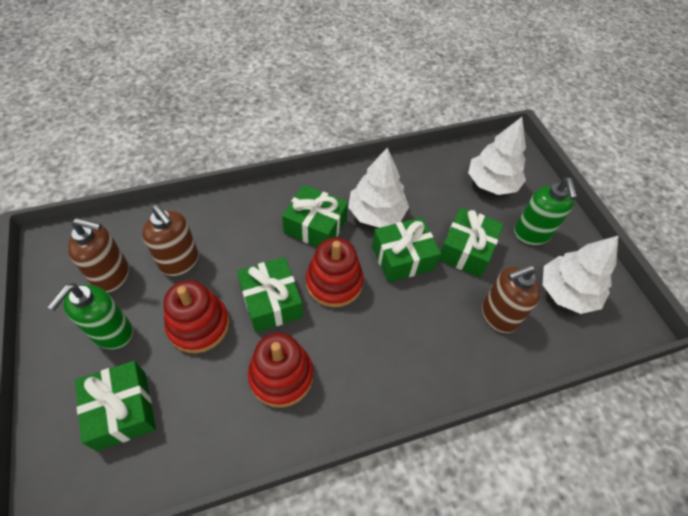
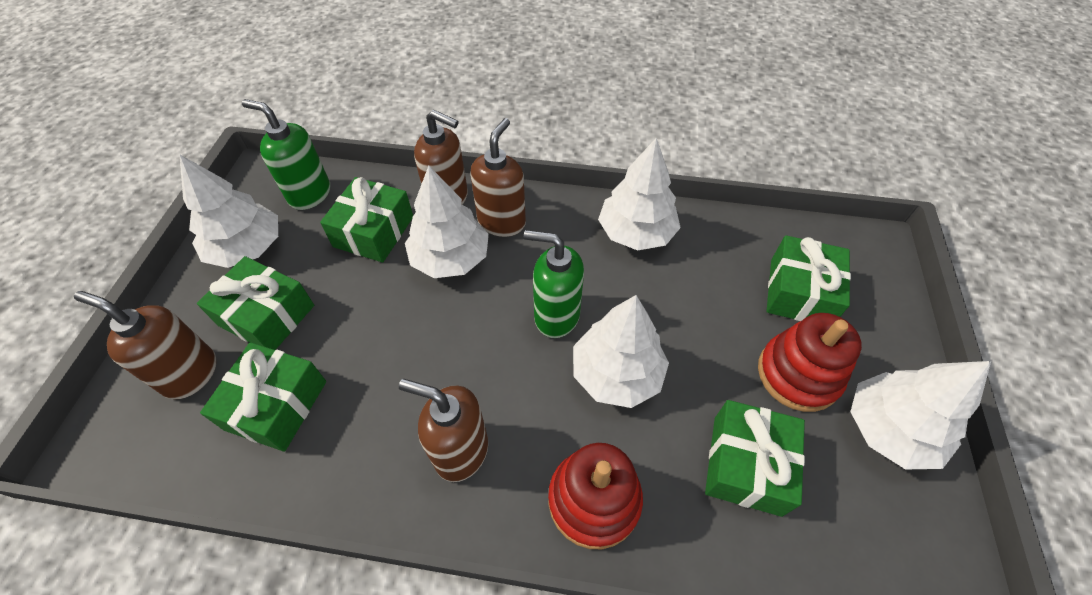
brown soap dispenser: 3 -> 4
red stacking toy: 3 -> 2
white tree: 3 -> 5

